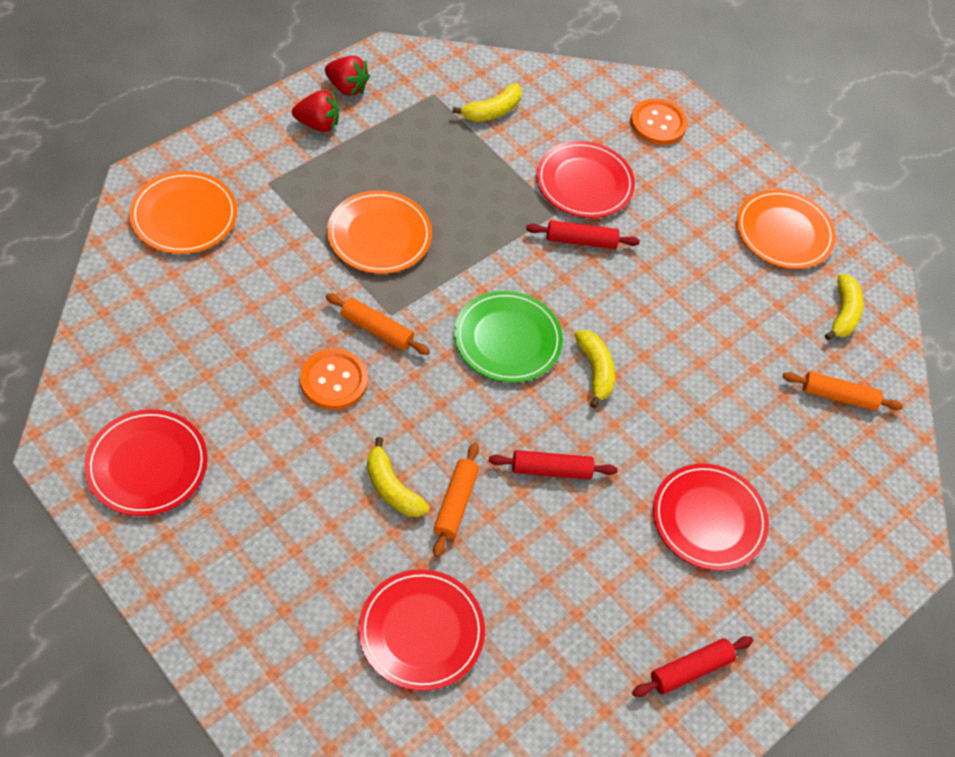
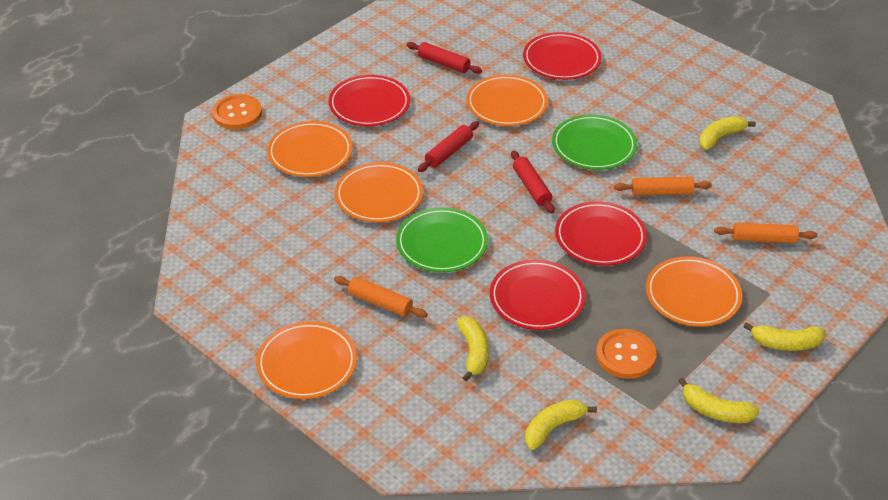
green plate: 1 -> 2
orange plate: 3 -> 5
red strawberry: 2 -> 0
yellow banana: 4 -> 5

